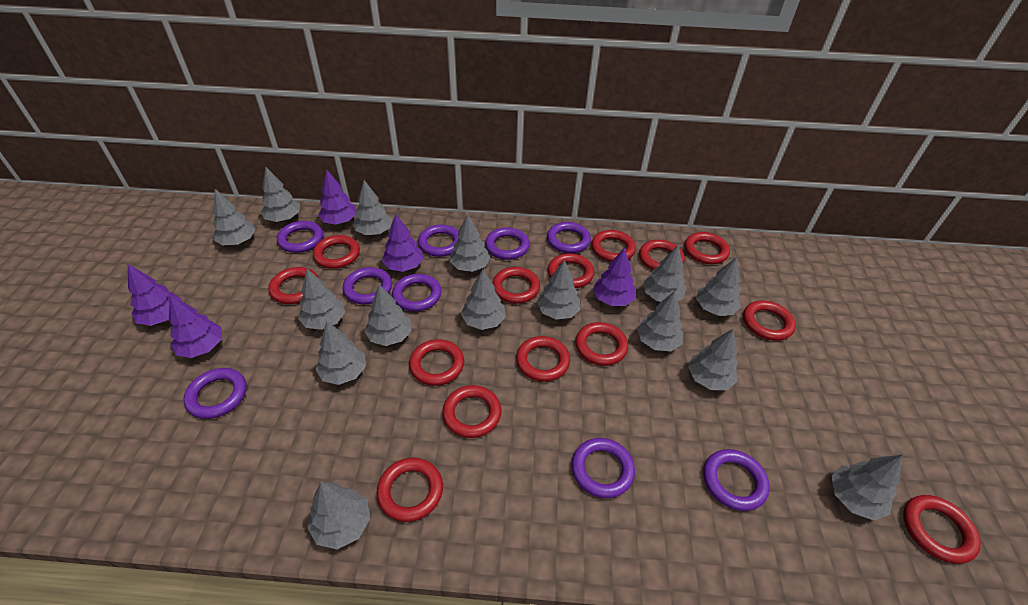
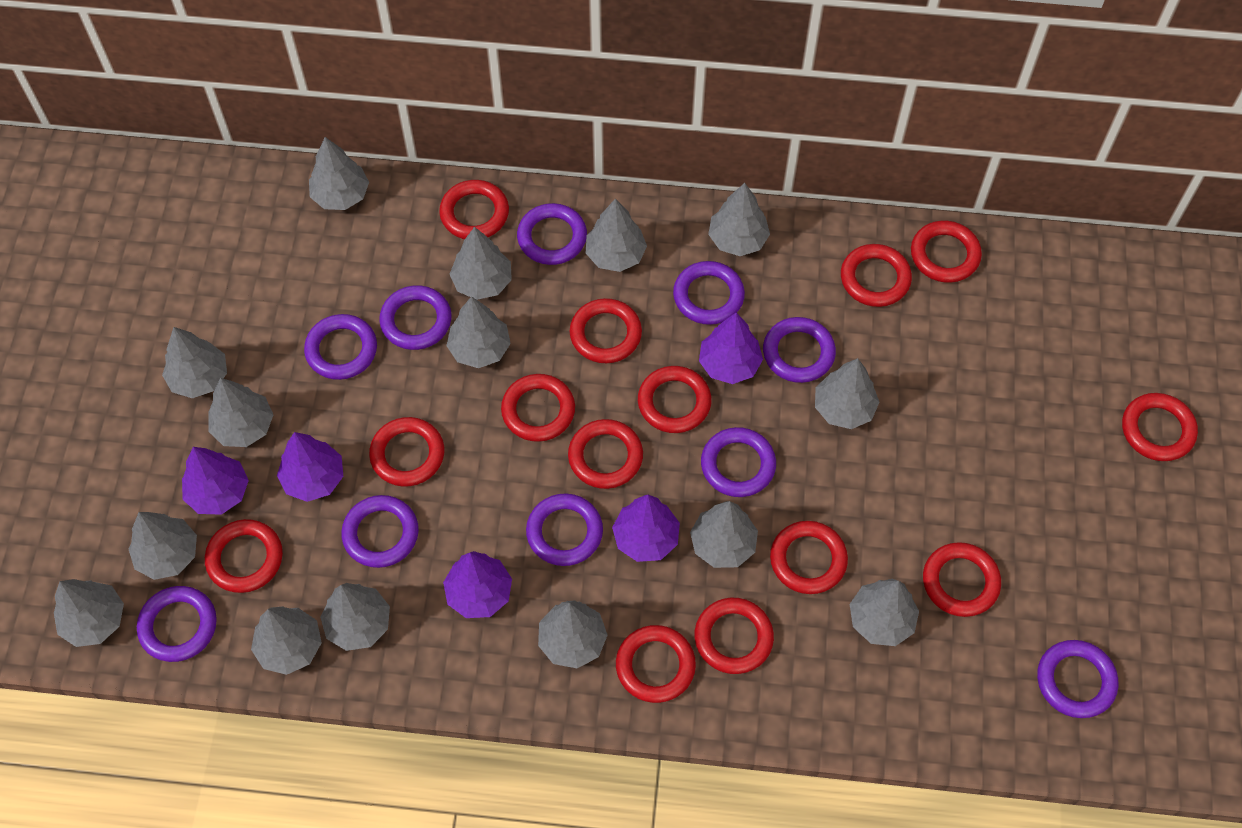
purple ring: 9 -> 10

